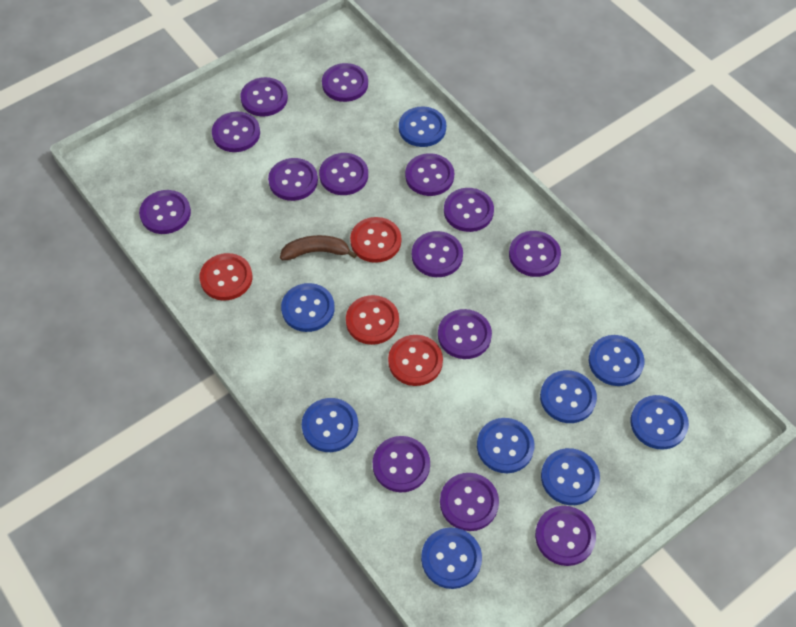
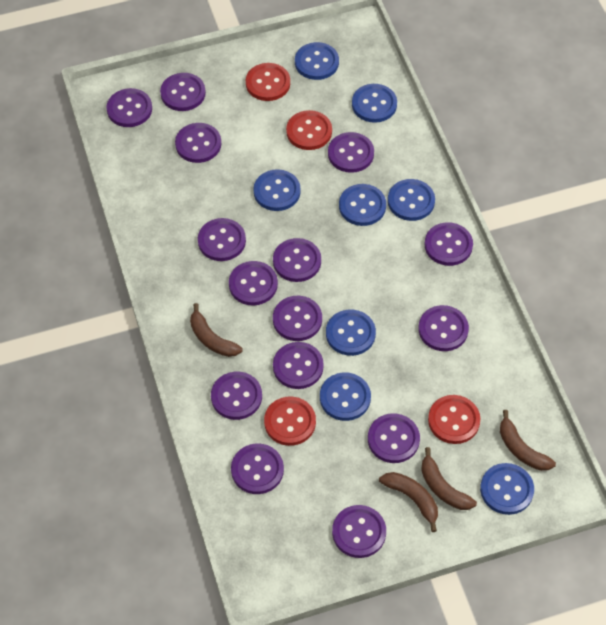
blue button: 9 -> 8
brown banana: 1 -> 4
purple button: 14 -> 15

